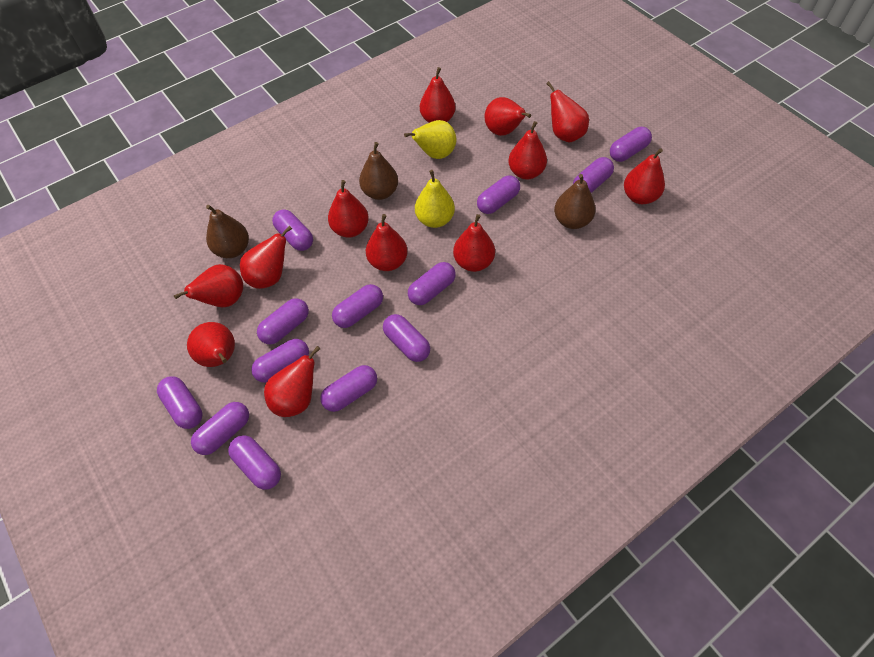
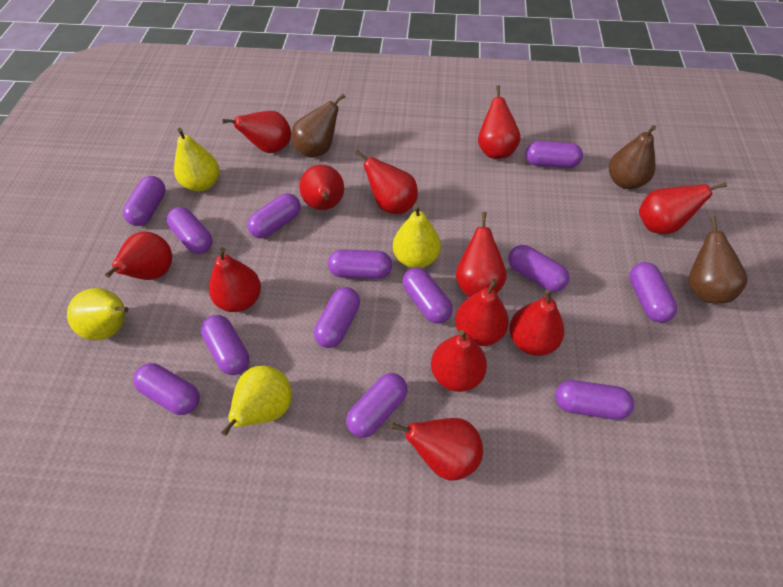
yellow pear: 2 -> 4

